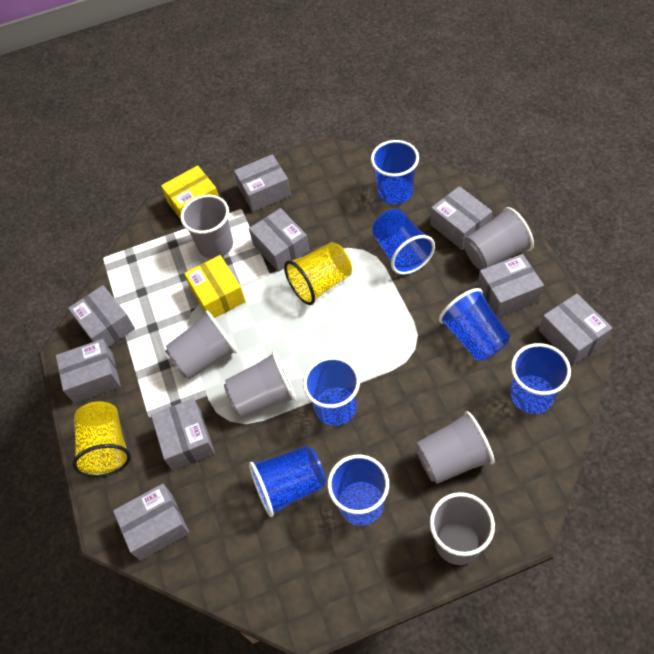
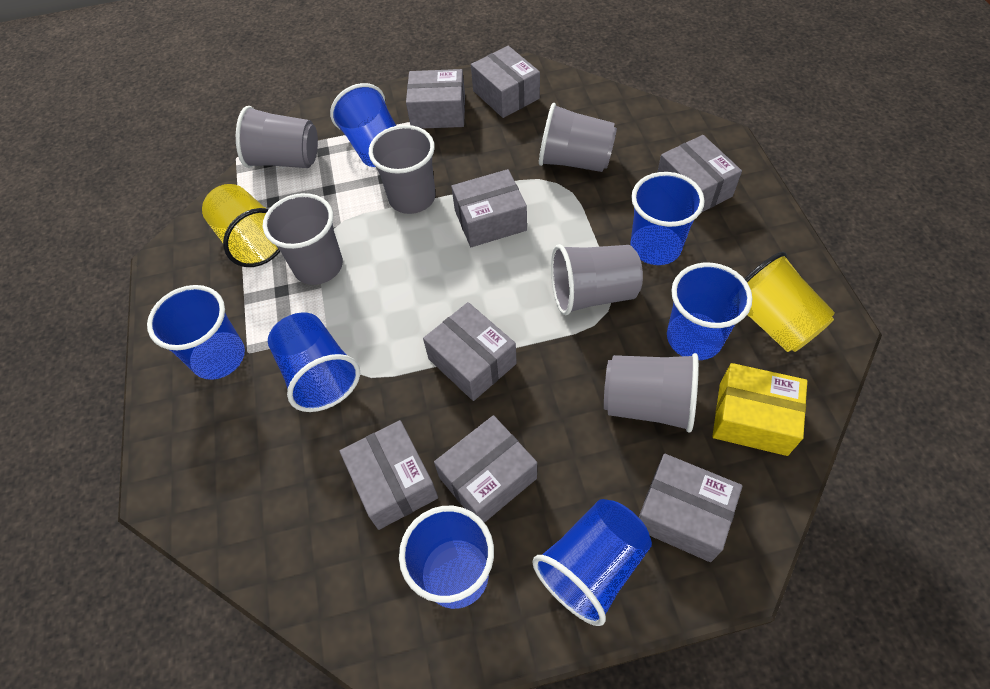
grey box: 9 -> 8
yellow box: 2 -> 1

